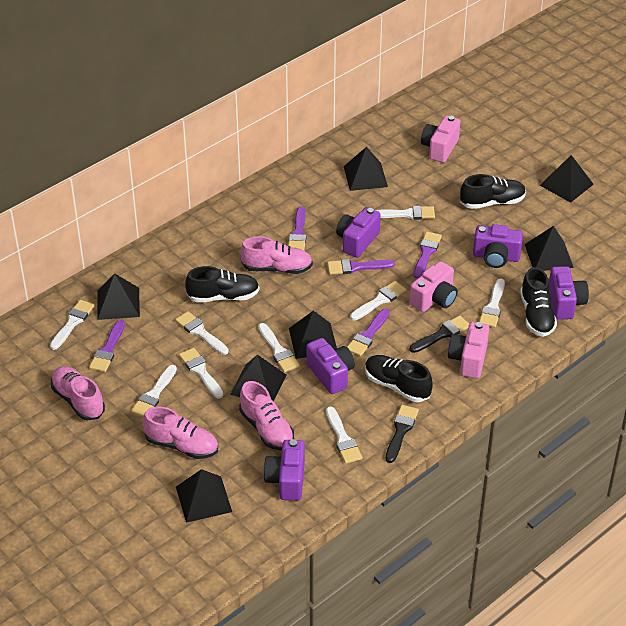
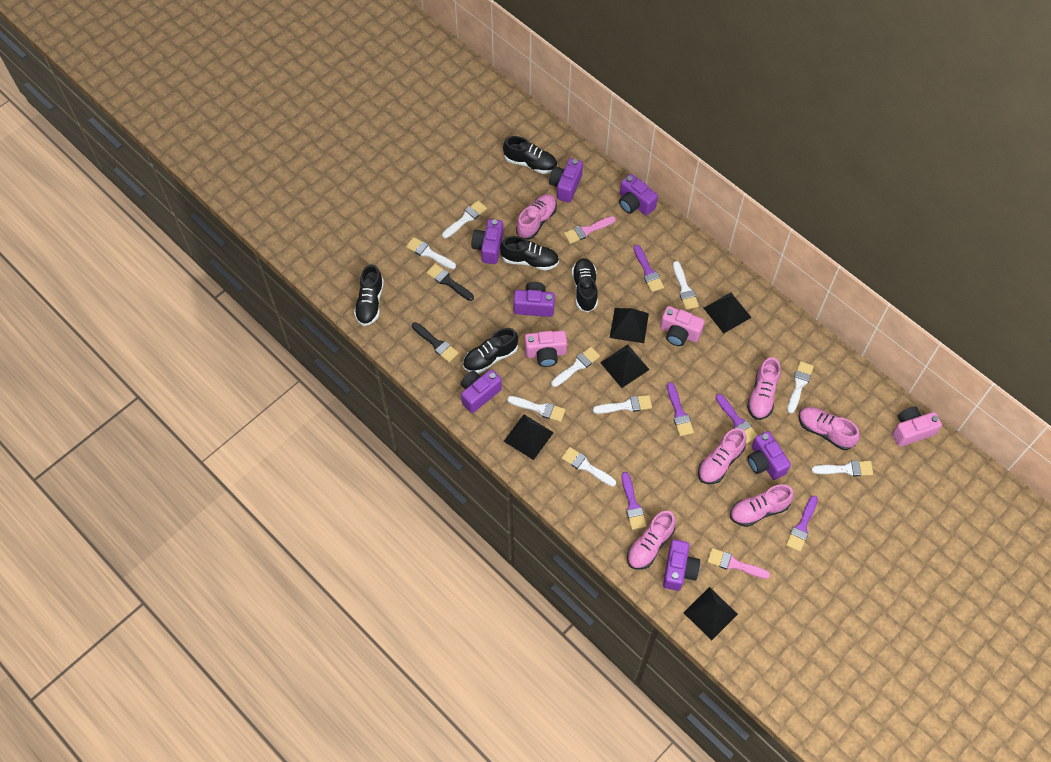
black pyramid: 7 -> 5
black shoe: 4 -> 5
pink brush: 0 -> 2
pink shoe: 4 -> 6
purple camera: 5 -> 7

